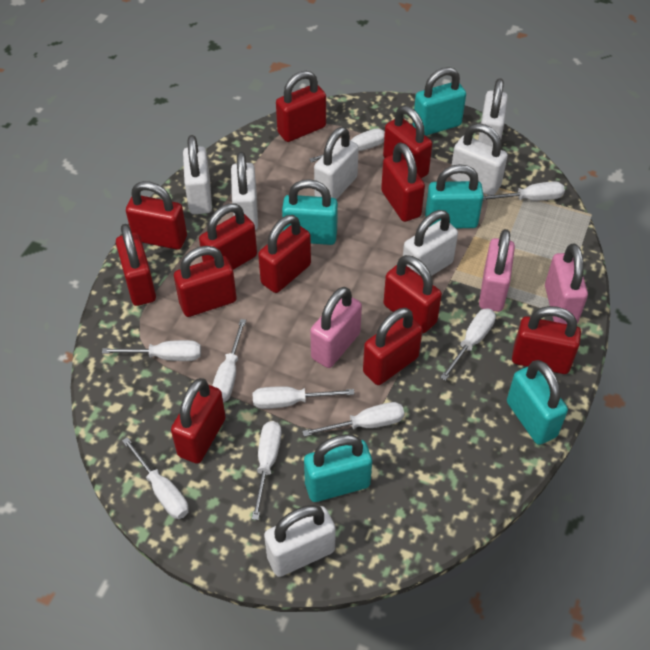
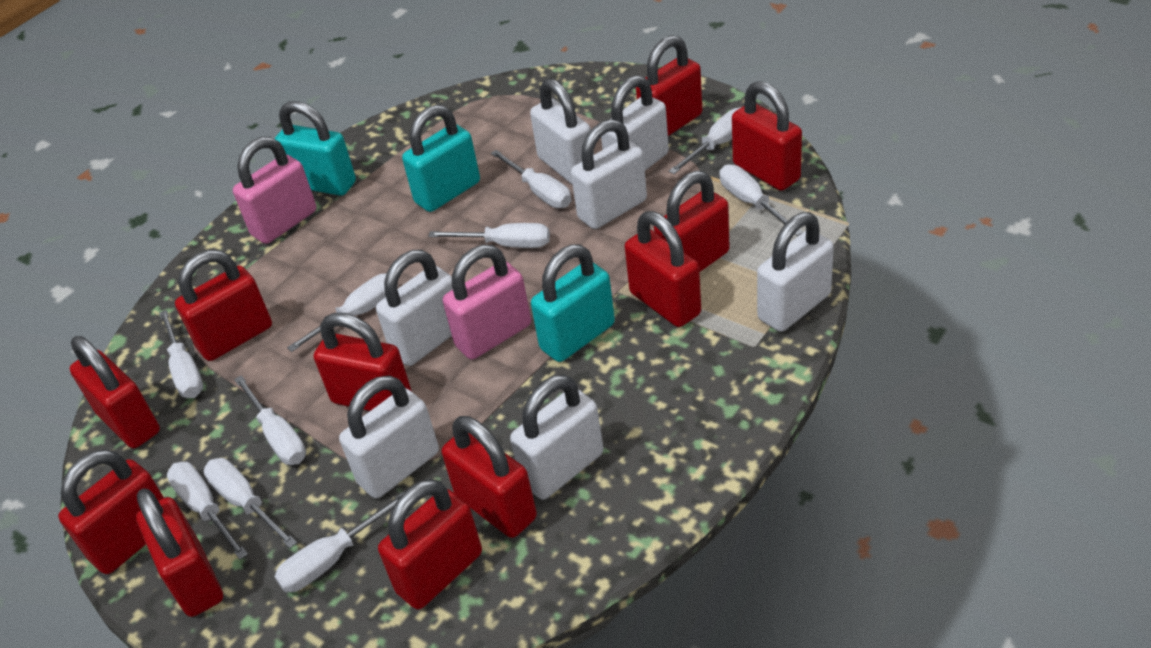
pink padlock: 3 -> 2
red padlock: 12 -> 11
turquoise padlock: 5 -> 3
white screwdriver: 9 -> 10

